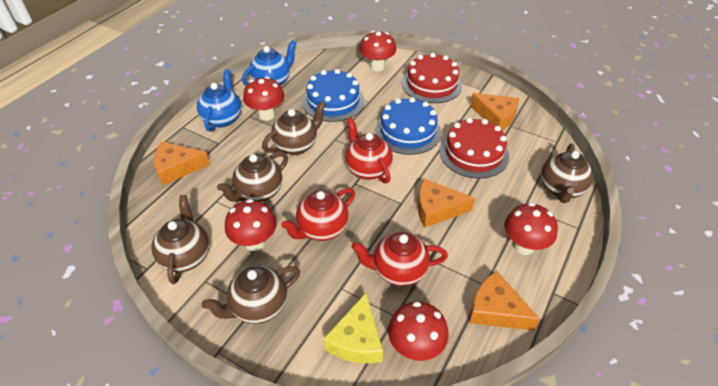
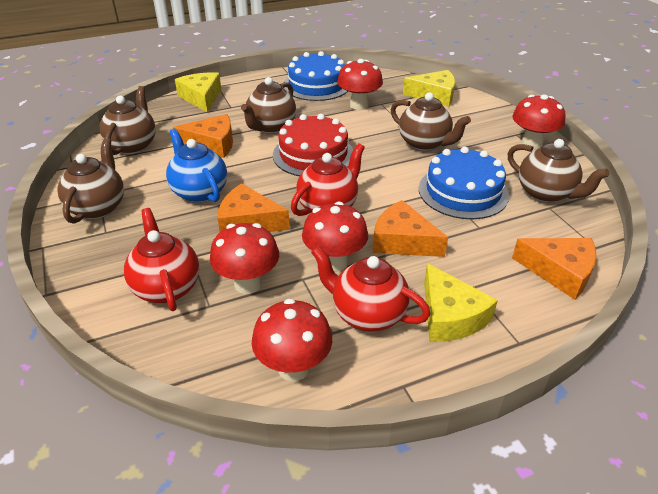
blue teapot: 2 -> 1
red cake: 2 -> 1
yellow cheese: 1 -> 3

